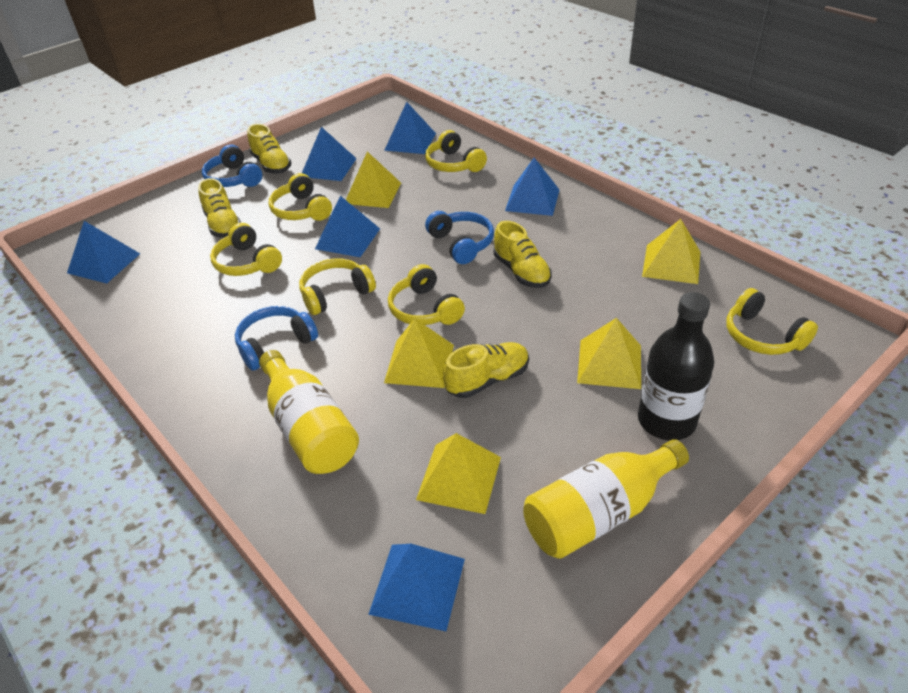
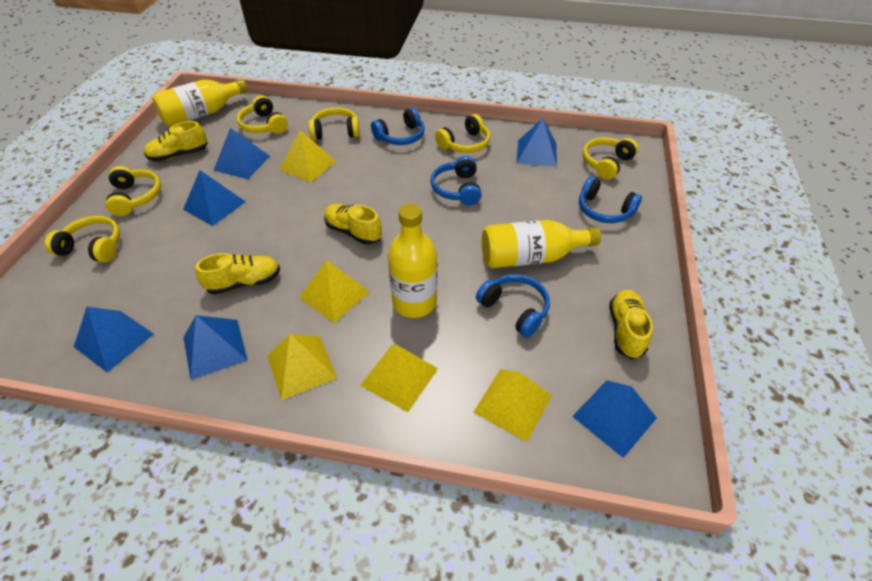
black bottle: 1 -> 0
blue headphones: 3 -> 4
yellow bottle: 2 -> 3

